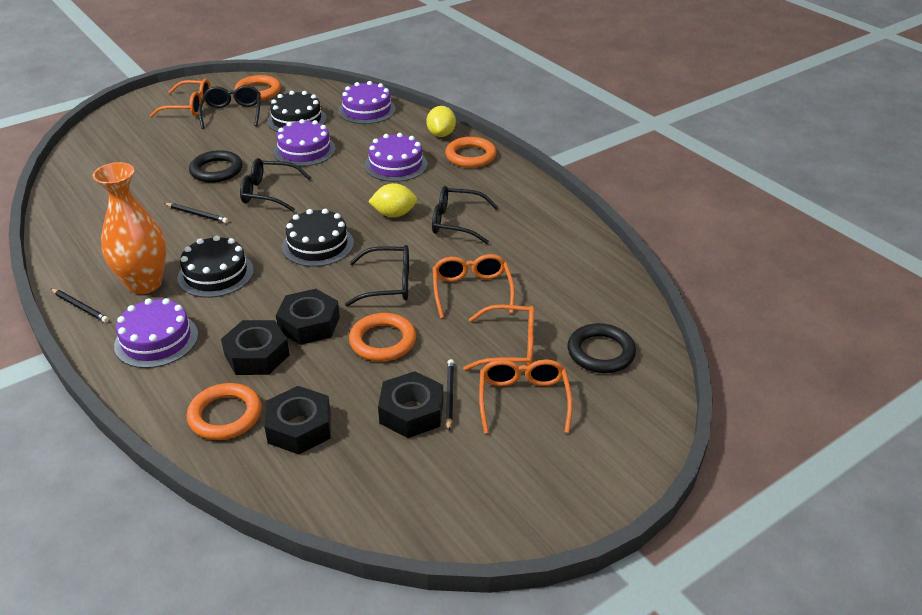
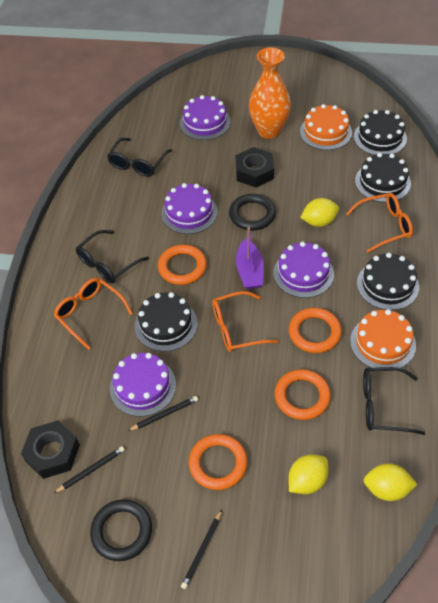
black cake: 3 -> 4
black glasses: 4 -> 3
black nut: 4 -> 2
orange cake: 0 -> 2
orange glasses: 4 -> 3
purple boat: 0 -> 1
yellow lemon: 2 -> 3

